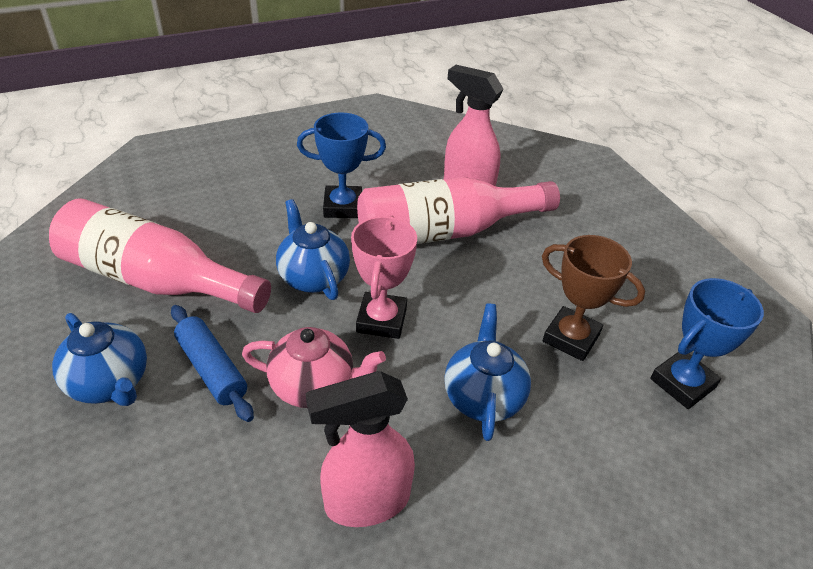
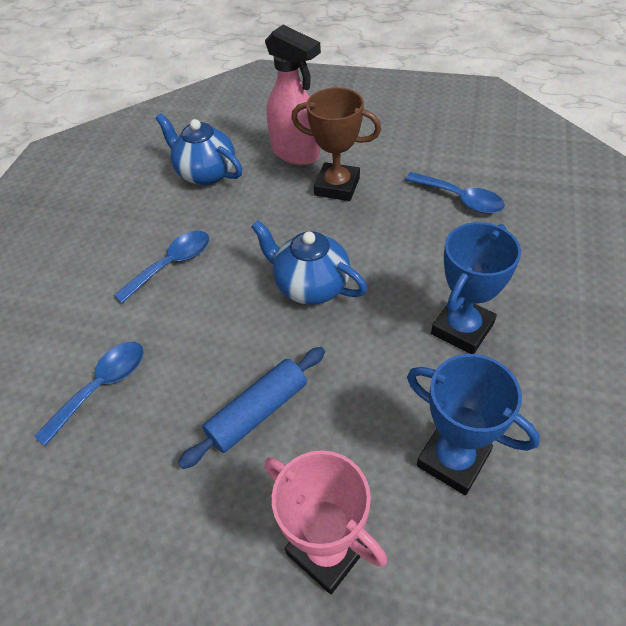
blue spoon: 0 -> 3
blue teapot: 3 -> 2
pink bottle: 2 -> 0
pink spray bottle: 2 -> 1
pink teapot: 1 -> 0

